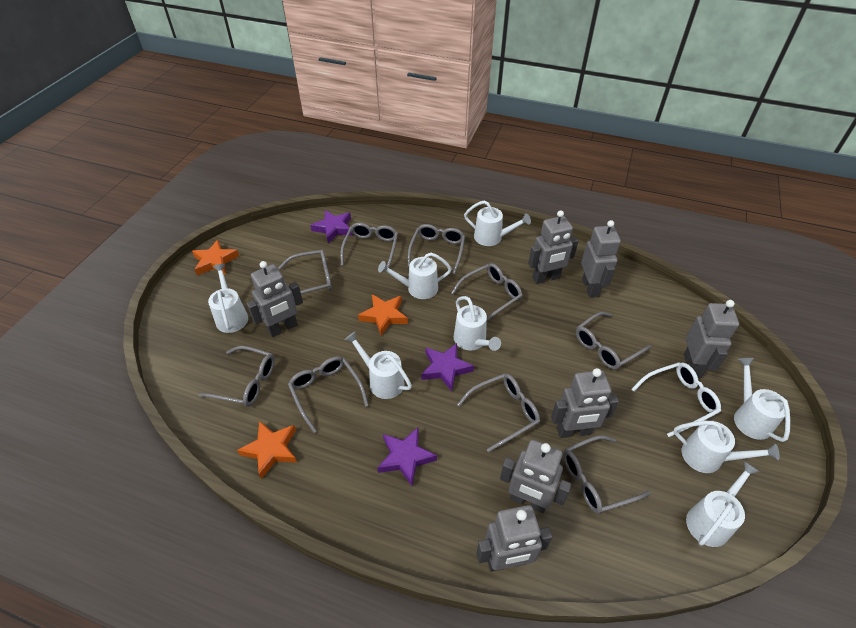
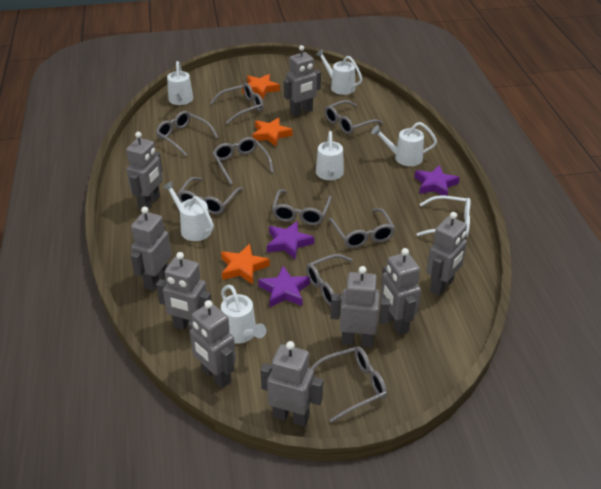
grey robot: 7 -> 9
white watering can: 8 -> 6

